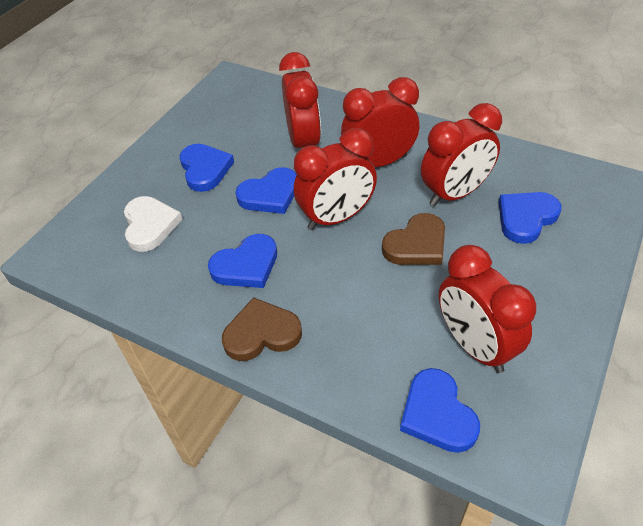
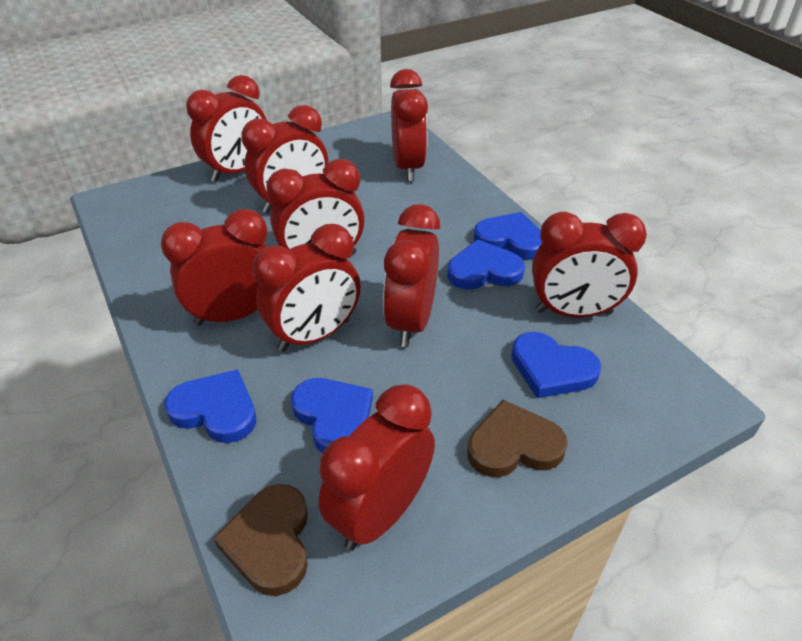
red clock: 5 -> 9
white heart: 1 -> 0

